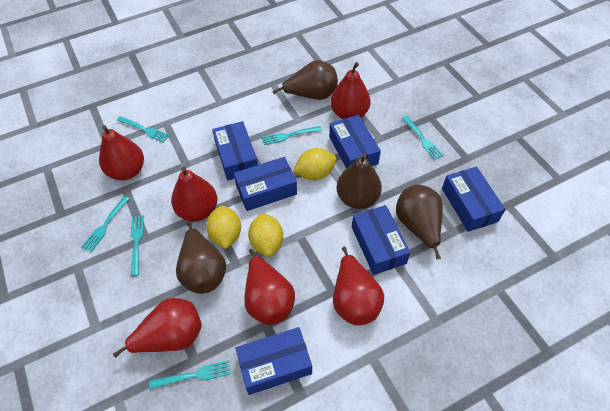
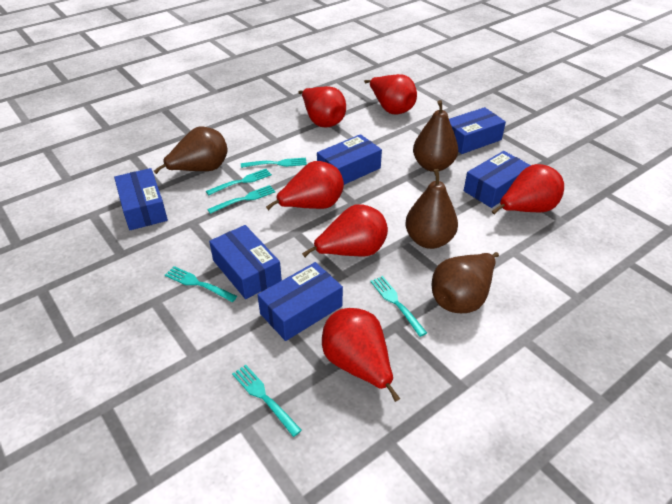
yellow lemon: 3 -> 0

